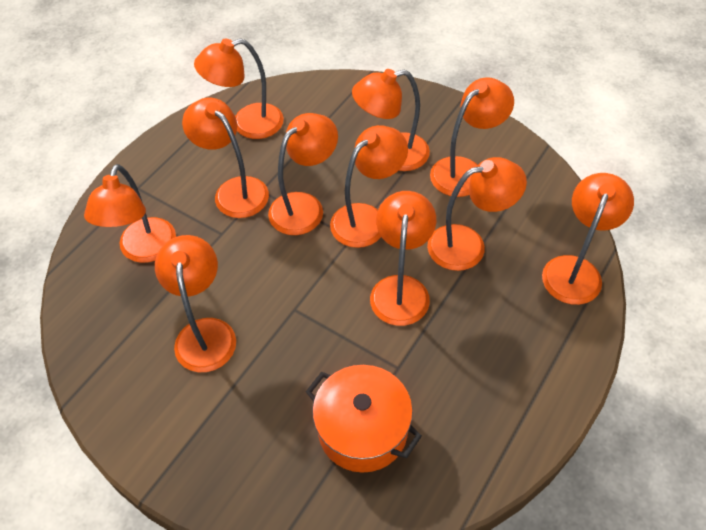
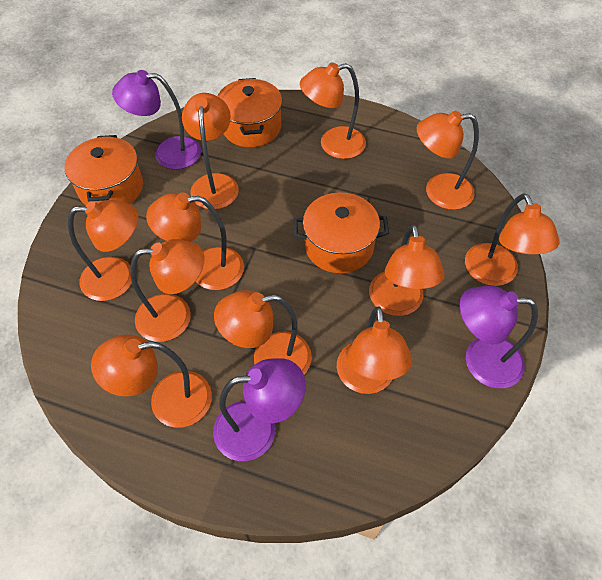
orange pot: 1 -> 3
purple lamp: 0 -> 3

